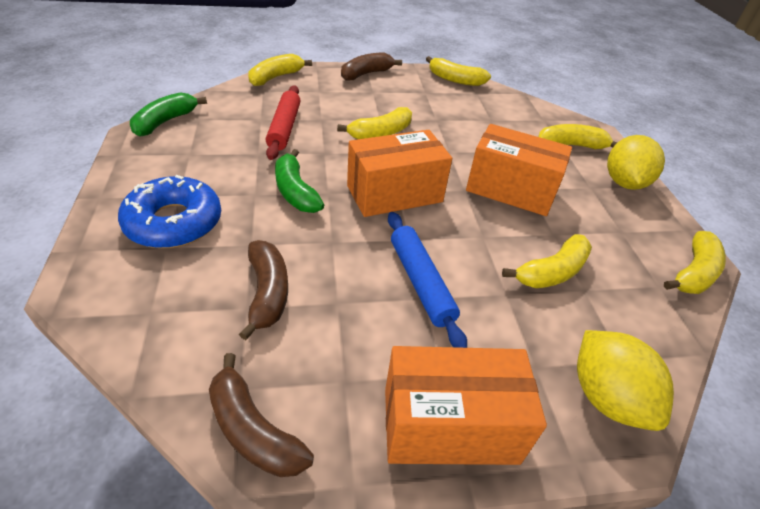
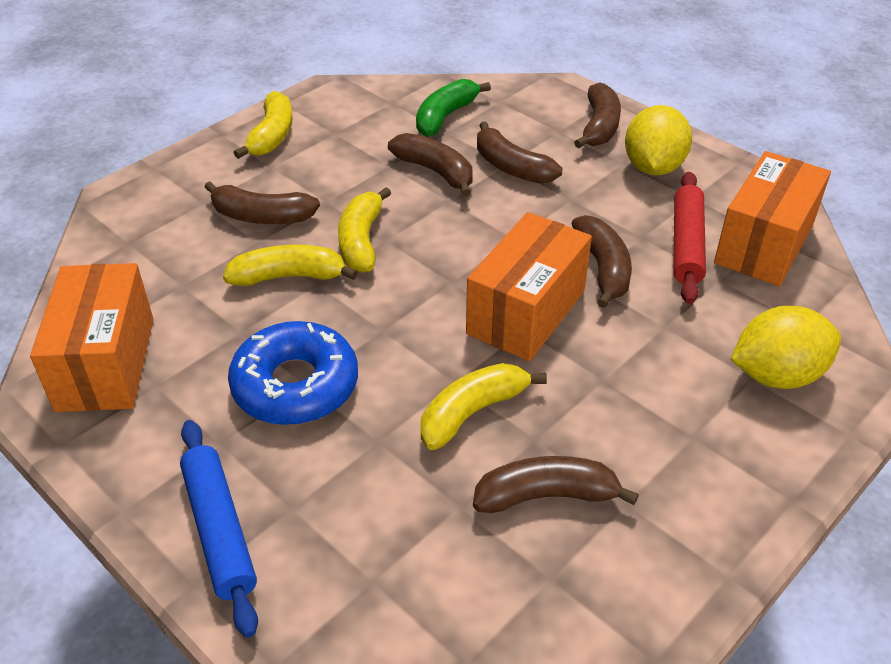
brown banana: 3 -> 6
green banana: 2 -> 1
yellow banana: 6 -> 4

